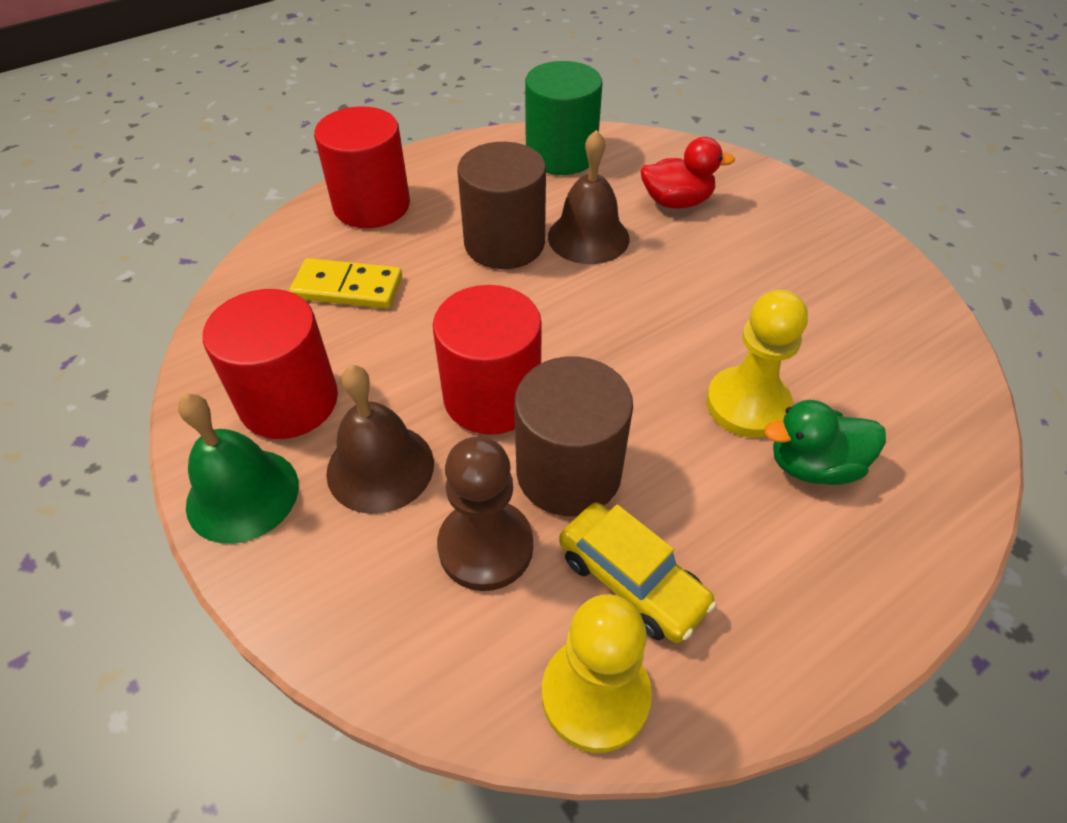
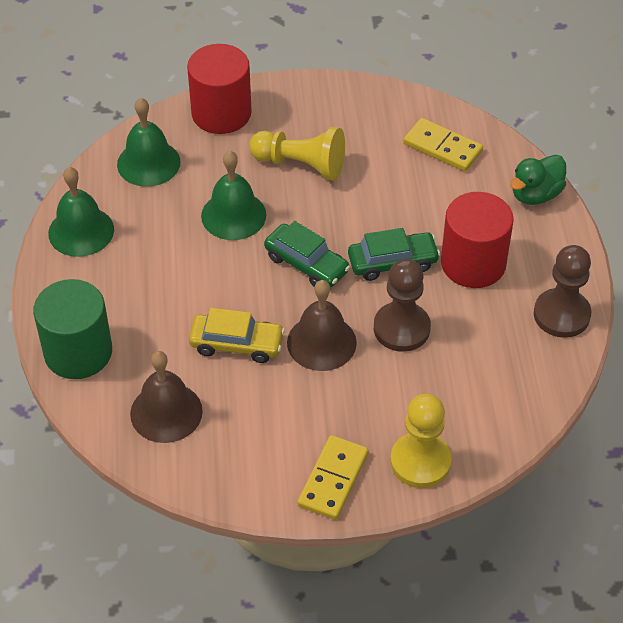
brown cylinder: 2 -> 0
brown pawn: 1 -> 2
green bell: 1 -> 3
green car: 0 -> 2
red cylinder: 3 -> 2
red duck: 1 -> 0
yellow domino: 1 -> 2

